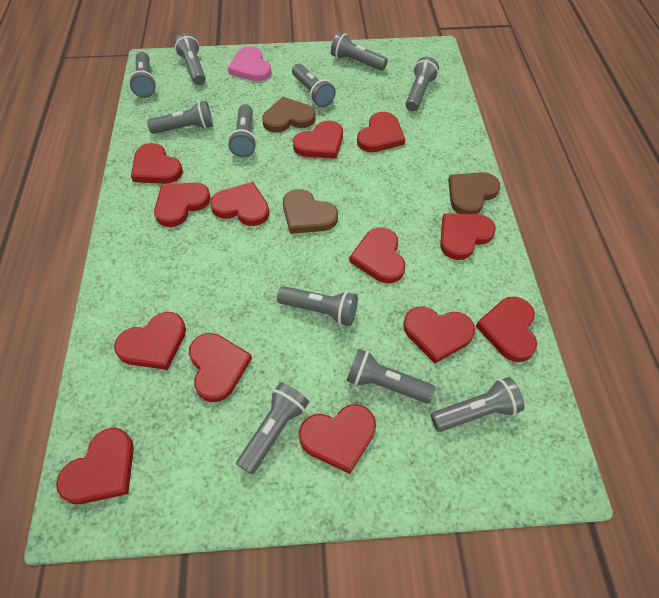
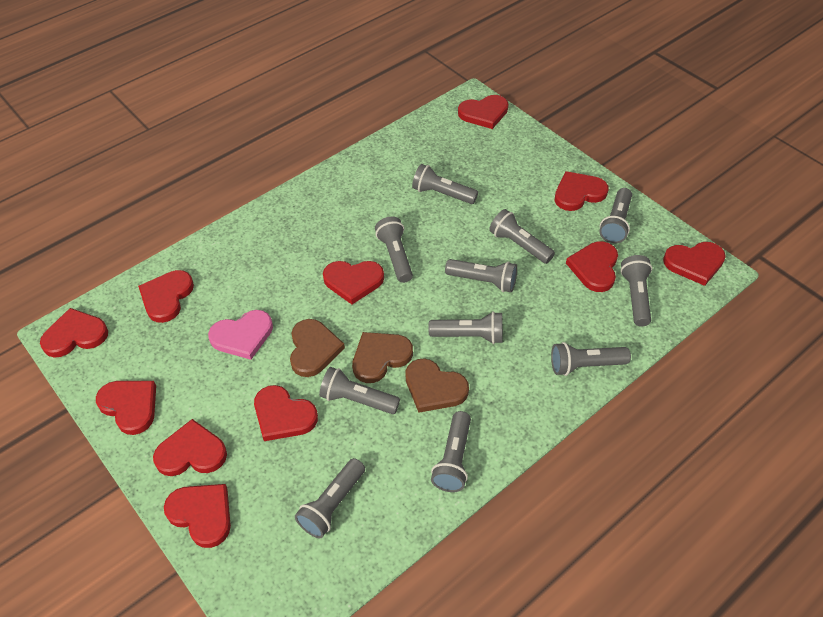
red heart: 13 -> 11

